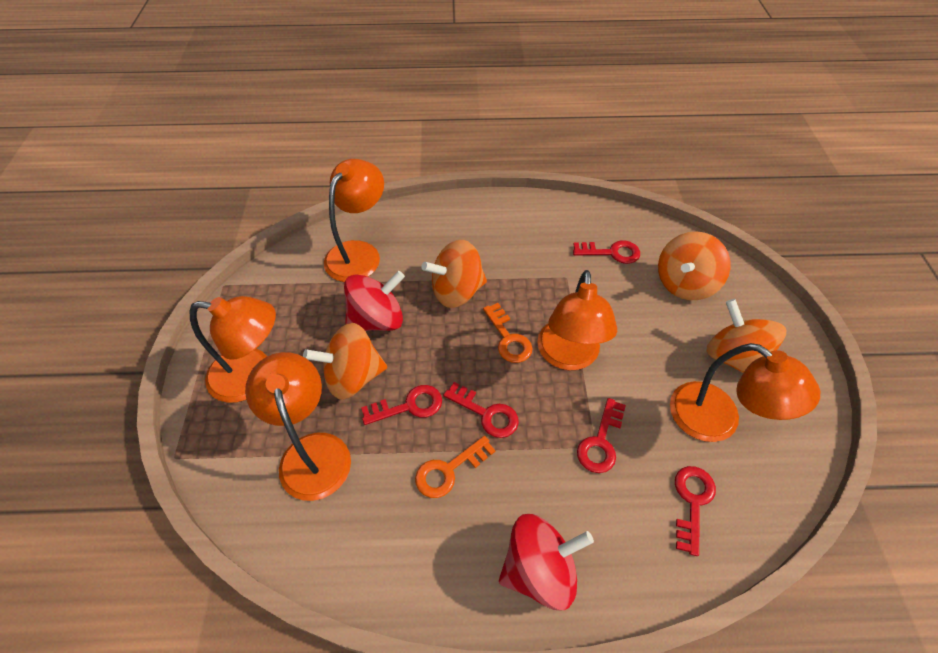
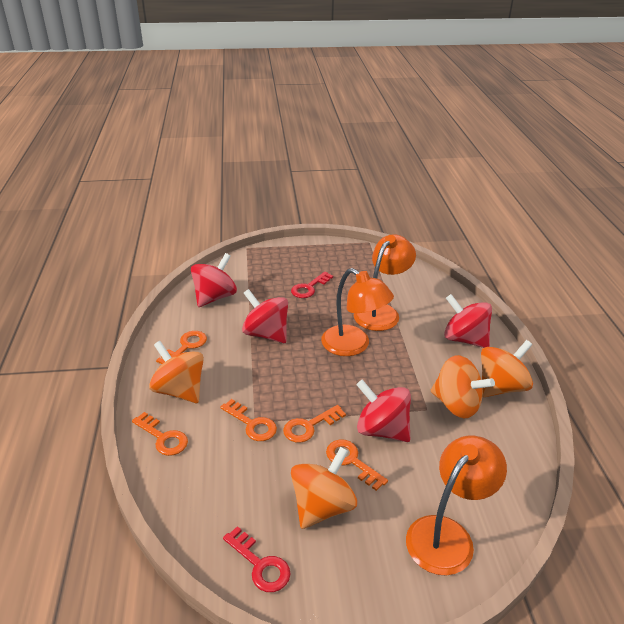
orange key: 2 -> 5
orange lamp: 5 -> 3
red key: 5 -> 2
red spinning top: 2 -> 4

